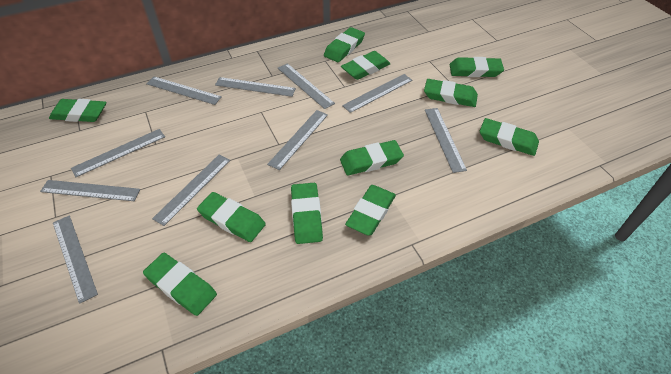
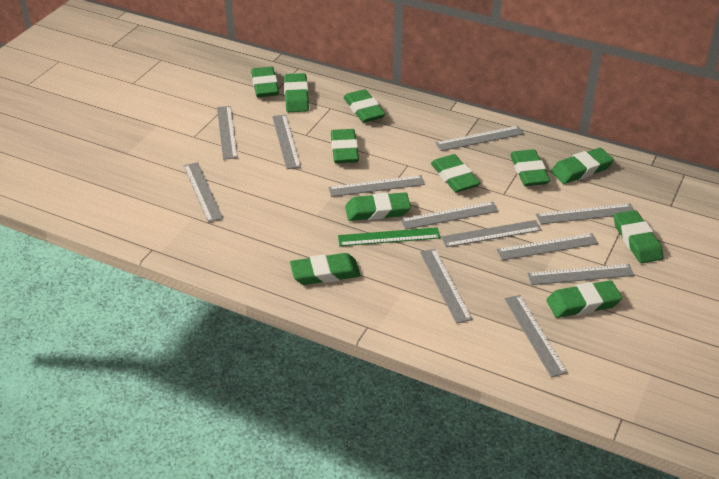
green ruler: 0 -> 1
grey ruler: 10 -> 12

